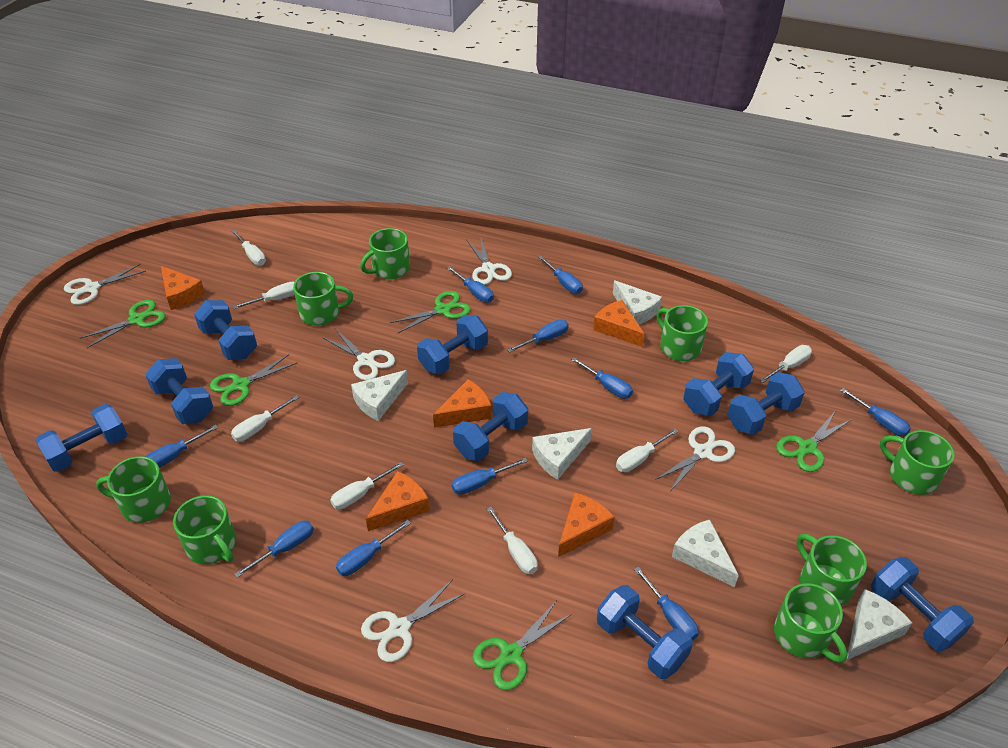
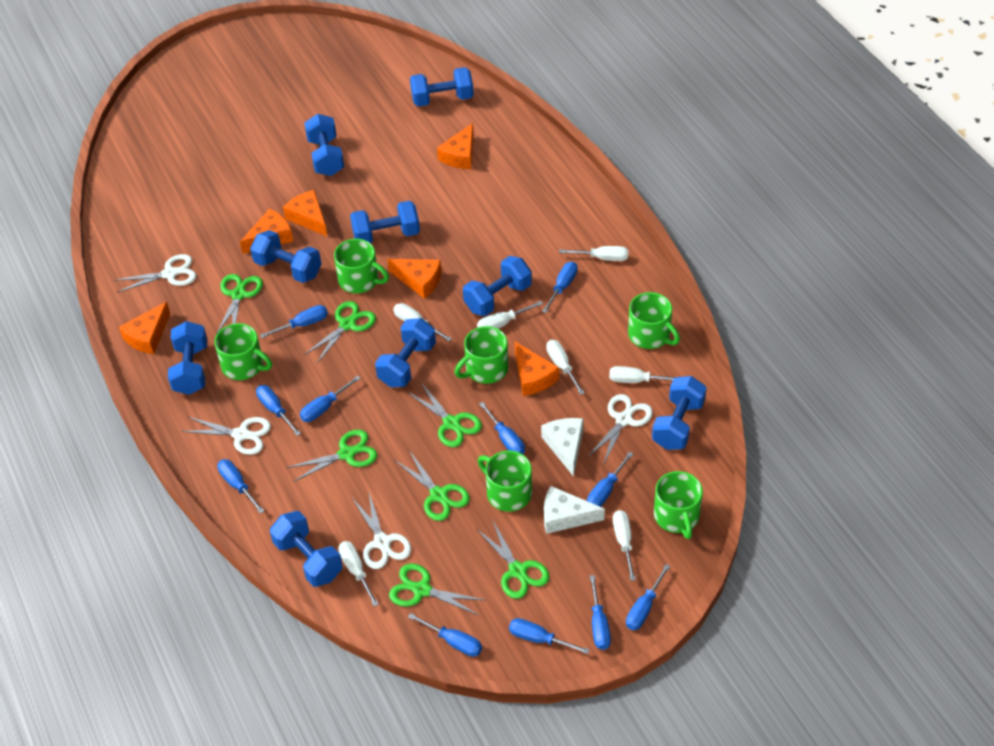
blue screwdriver: 10 -> 11
green mug: 8 -> 6
green scissors: 5 -> 7
orange cheese: 5 -> 6
white cheese: 5 -> 2
white scissors: 5 -> 4

